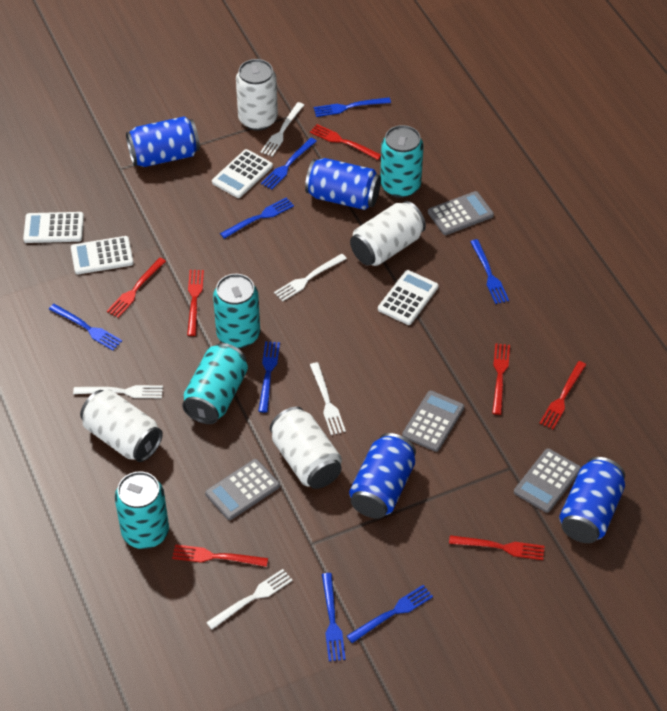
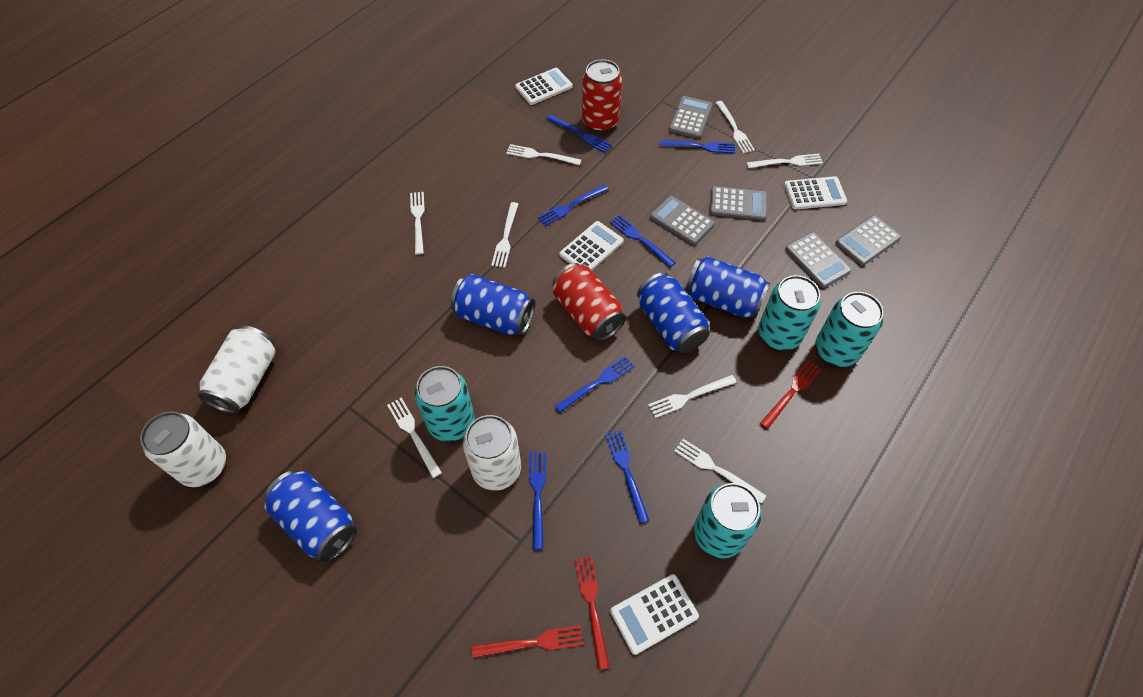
blue fork: 8 -> 7
grey calculator: 4 -> 5
red can: 0 -> 2
red fork: 7 -> 3
white can: 4 -> 3
white fork: 5 -> 8

